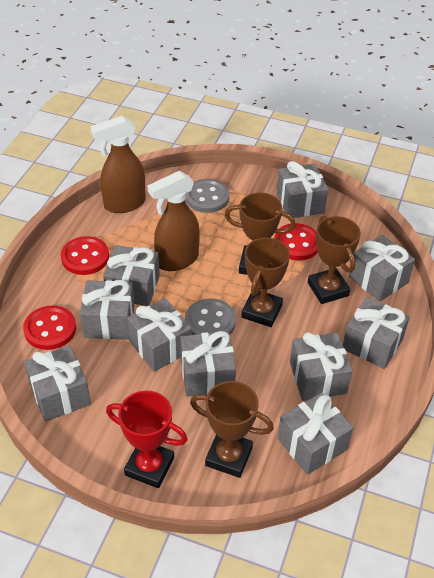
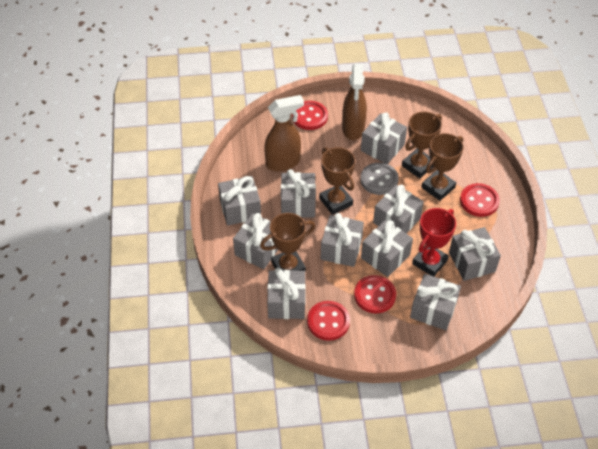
grey button: 2 -> 1
red button: 3 -> 4

